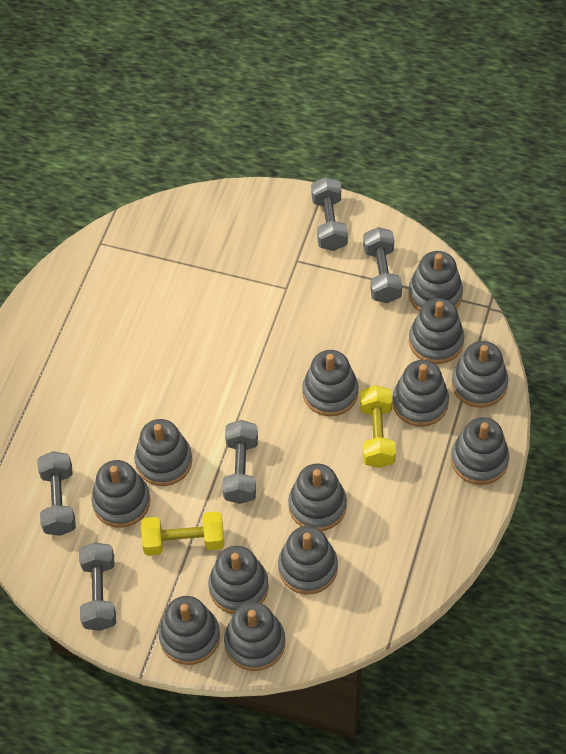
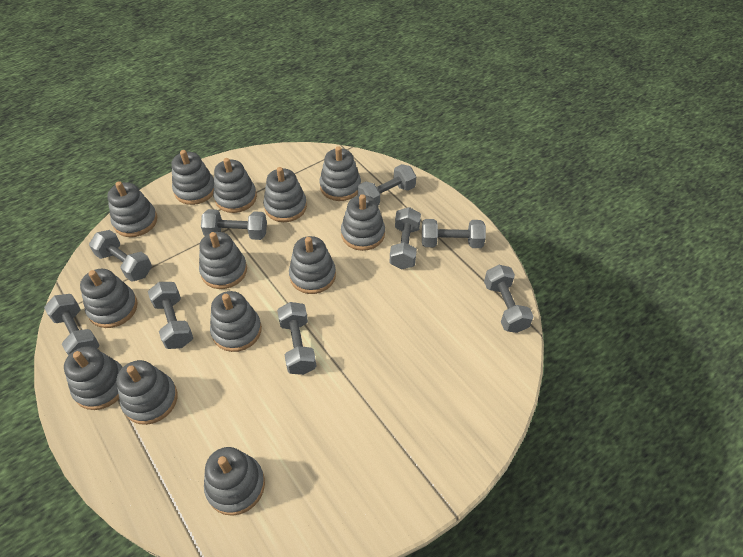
grey dumbbell: 5 -> 9
yellow dumbbell: 2 -> 0

